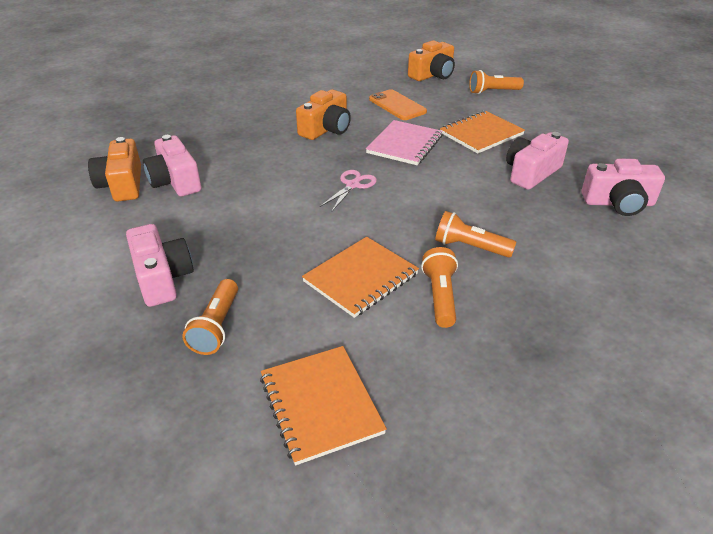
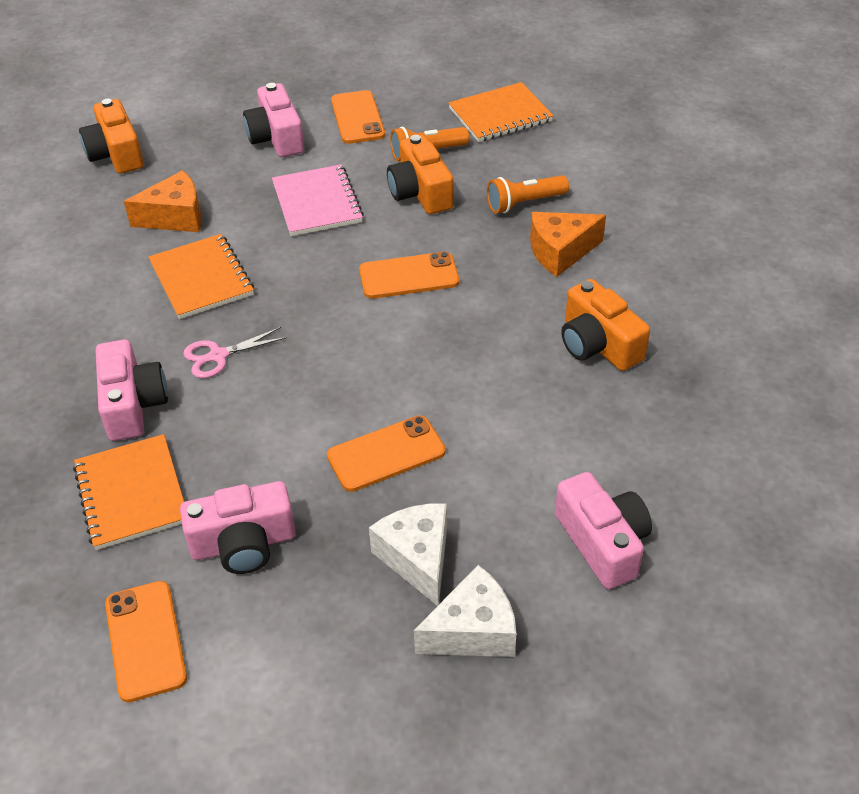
orange cheese: 0 -> 2
orange flashlight: 4 -> 2
orange phone: 1 -> 4
white cheese: 0 -> 2

